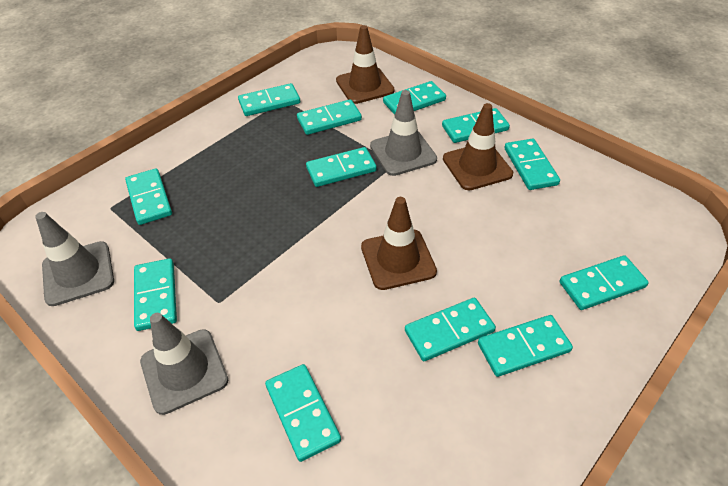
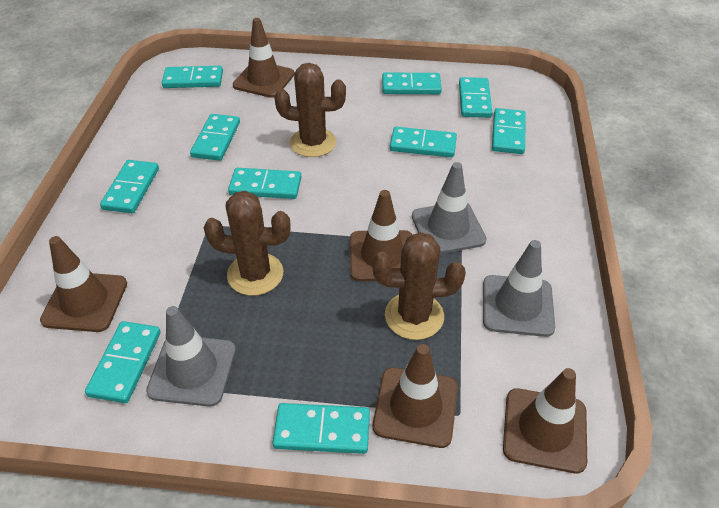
brown cactus: 0 -> 3
brown traffic cone: 3 -> 5
turquoise domino: 12 -> 10

